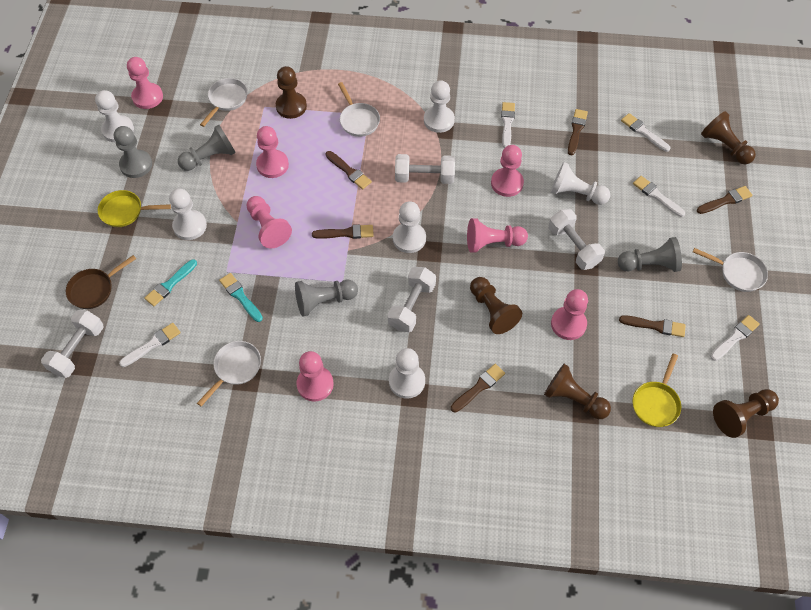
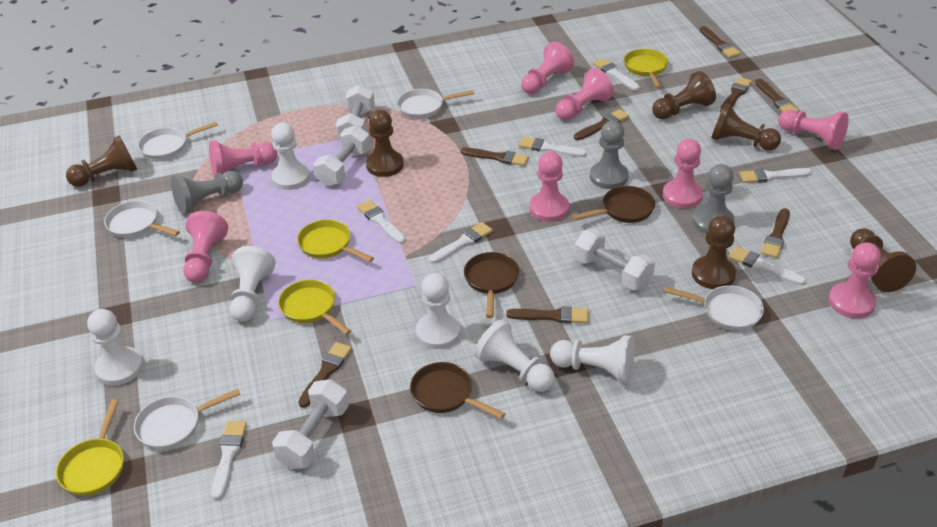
brown brush: 6 -> 8
brown pan: 1 -> 3
brown pawn: 5 -> 6
grey pawn: 4 -> 3
pink pawn: 7 -> 8
turquoise brush: 2 -> 0
white brush: 5 -> 7
white pan: 4 -> 5
yellow pan: 2 -> 4

